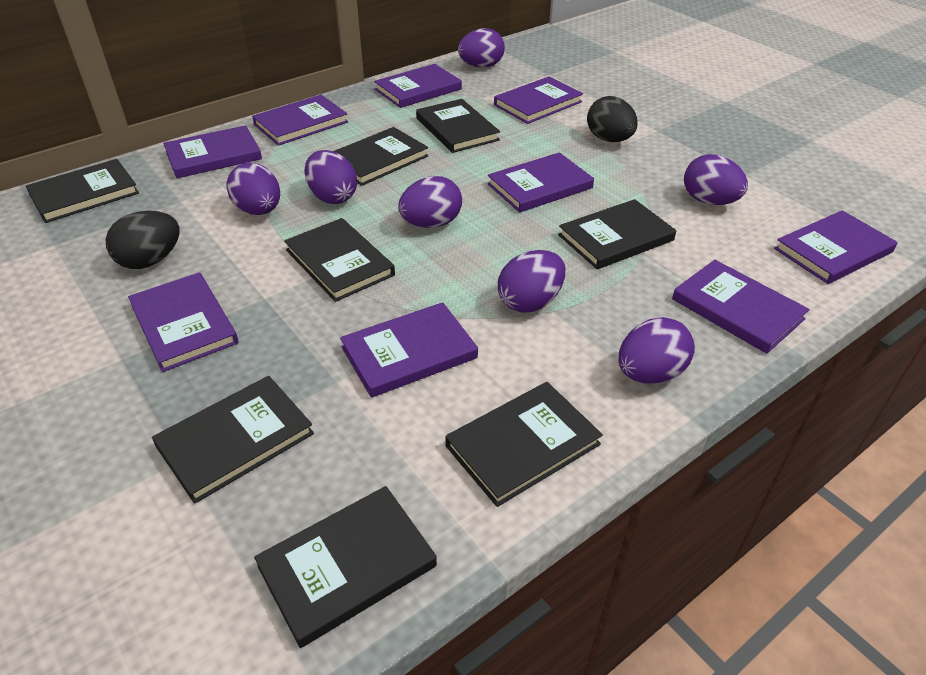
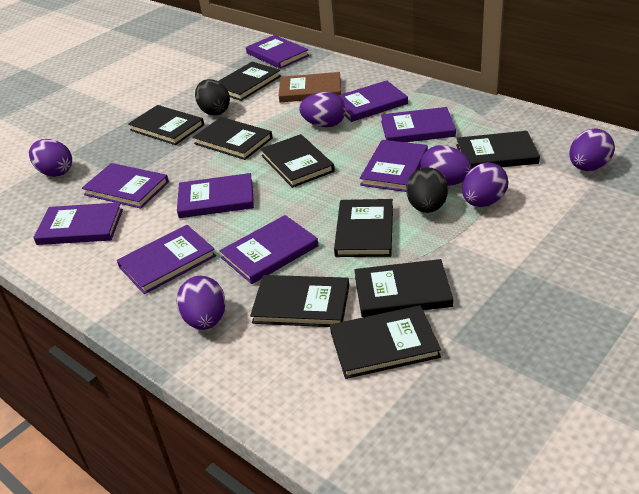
black book: 8 -> 9
brown book: 0 -> 1
purple egg: 7 -> 6

